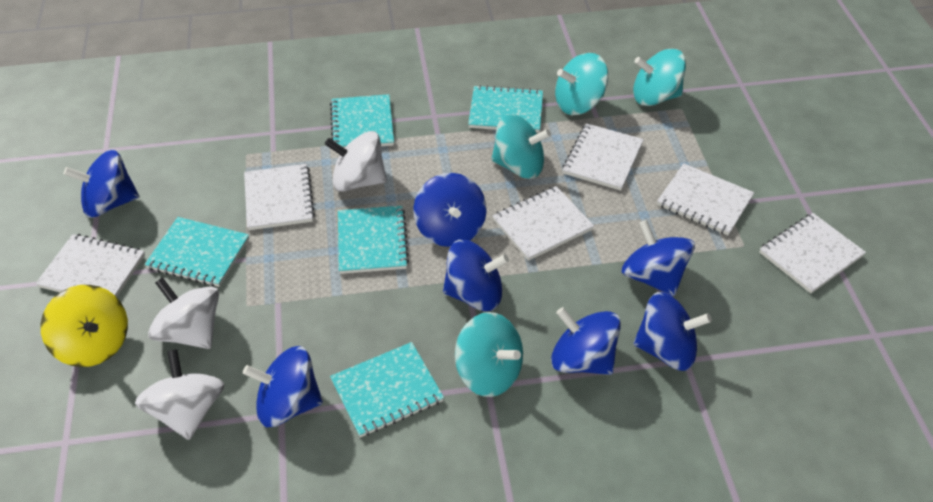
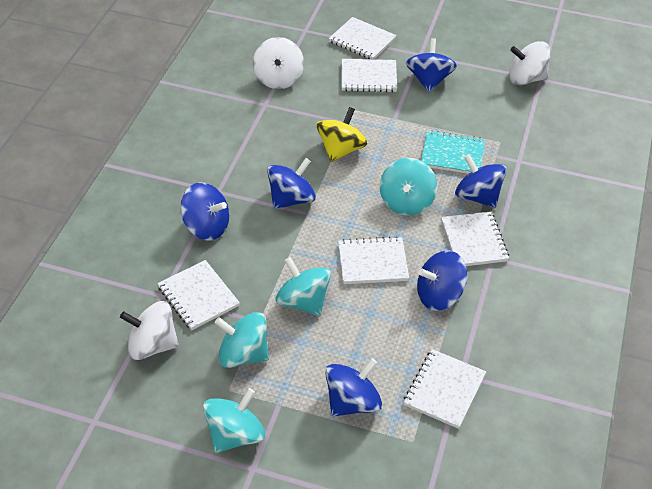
blue spinning top: 7 -> 6
turquoise notebook: 5 -> 1

